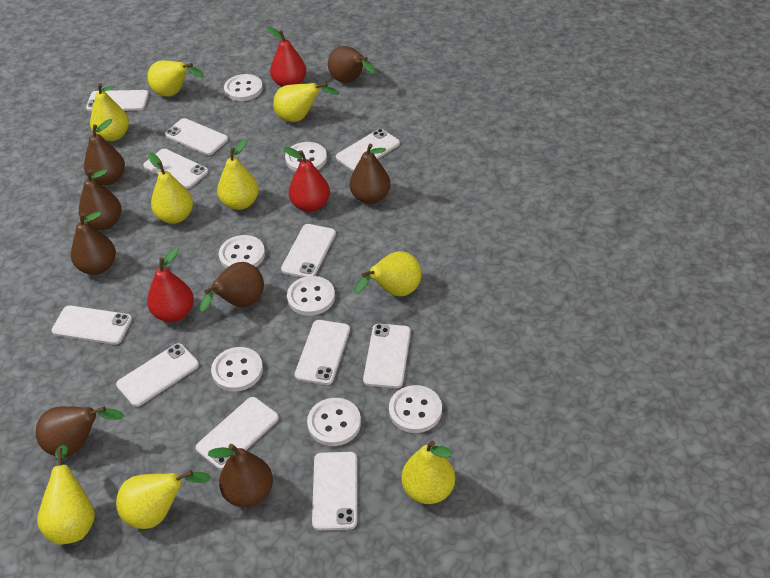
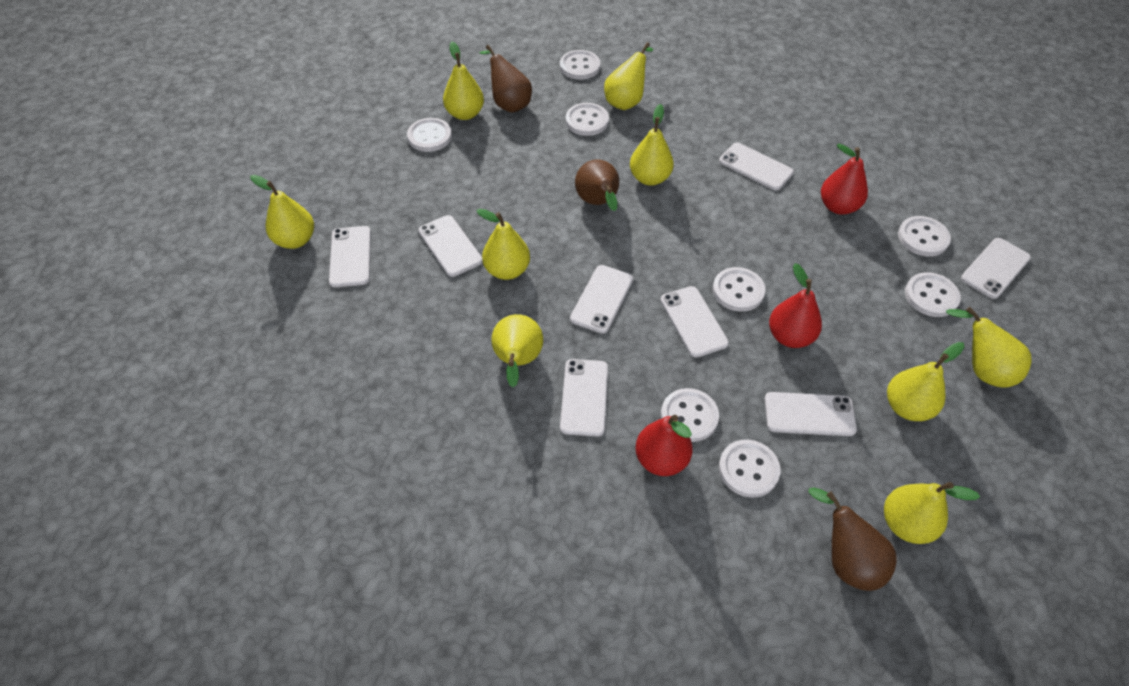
brown pear: 8 -> 3
white button: 7 -> 8
white phone: 11 -> 8

